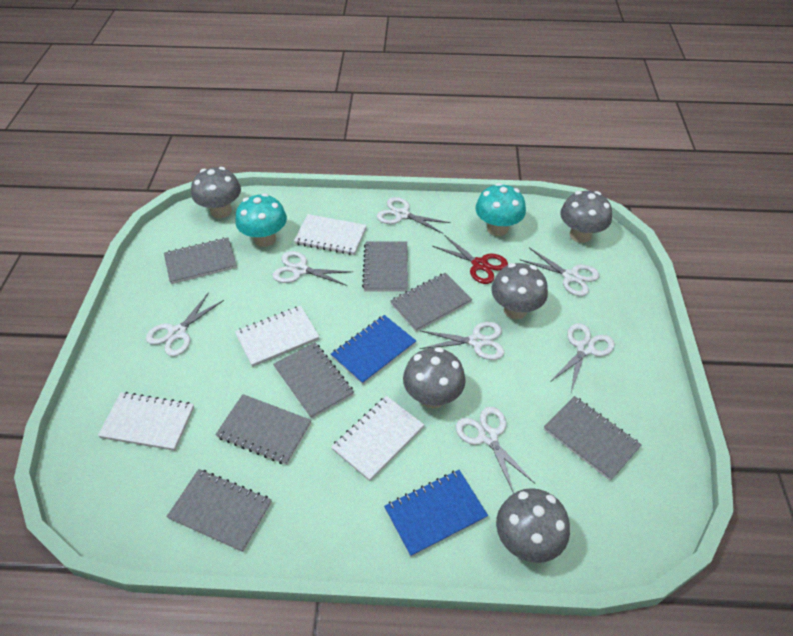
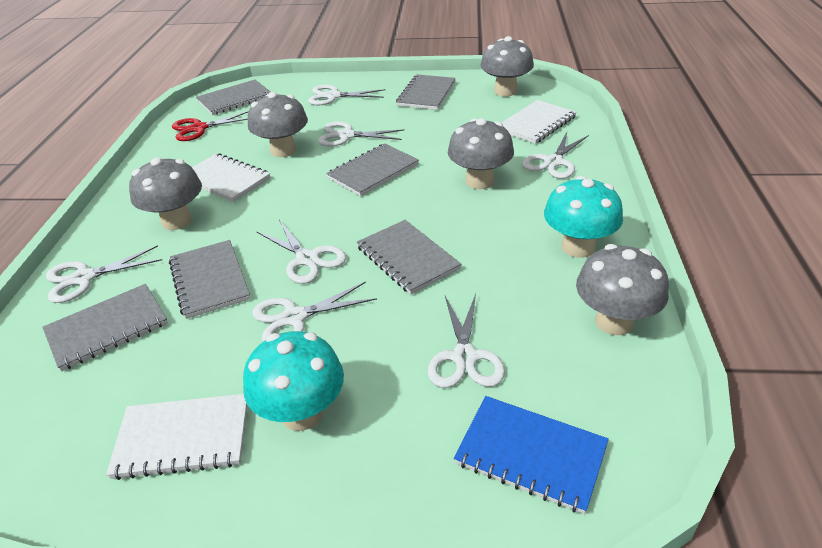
blue notebook: 2 -> 1
grey notebook: 7 -> 6
white notebook: 4 -> 3

